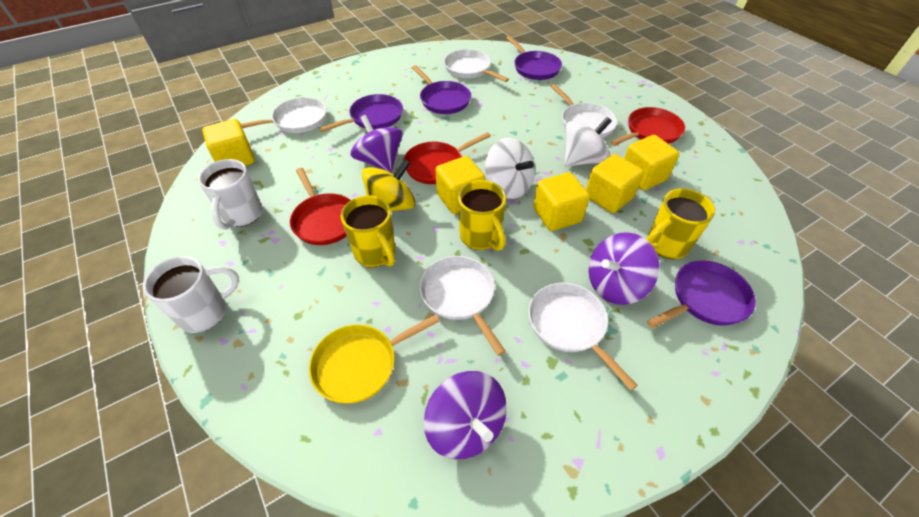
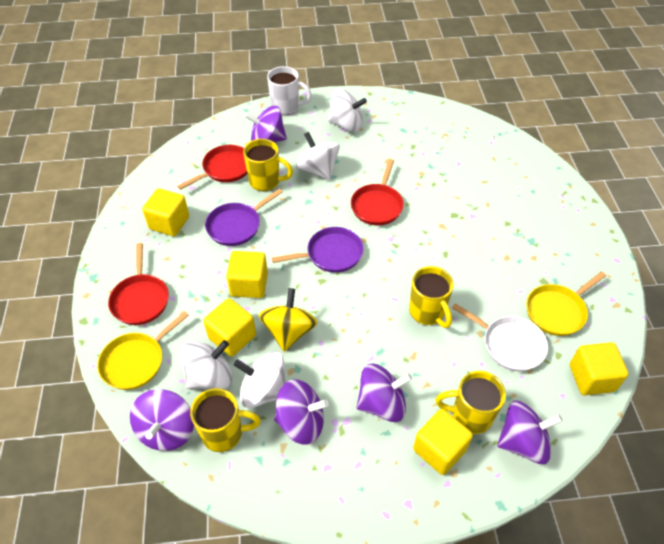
purple pan: 4 -> 2
purple spinning top: 3 -> 5
white mug: 2 -> 1
white pan: 5 -> 1
white spinning top: 2 -> 4
yellow mug: 3 -> 4
yellow pan: 1 -> 2

